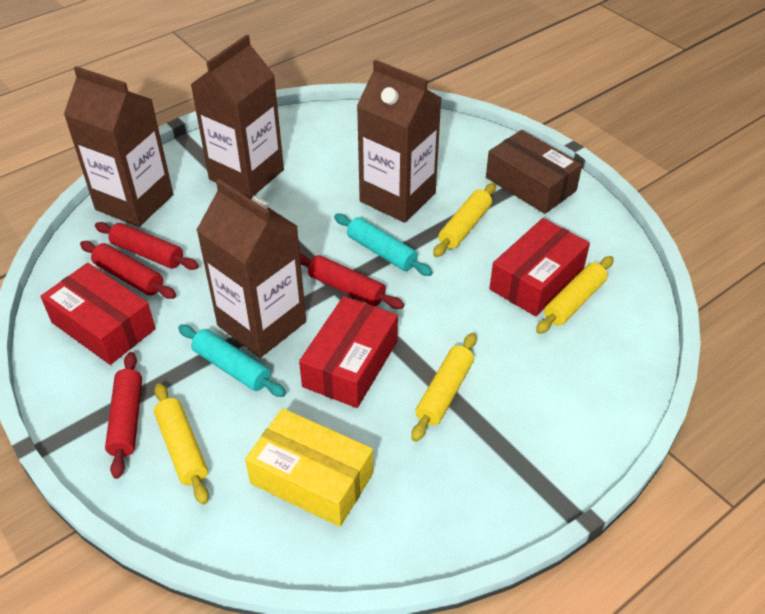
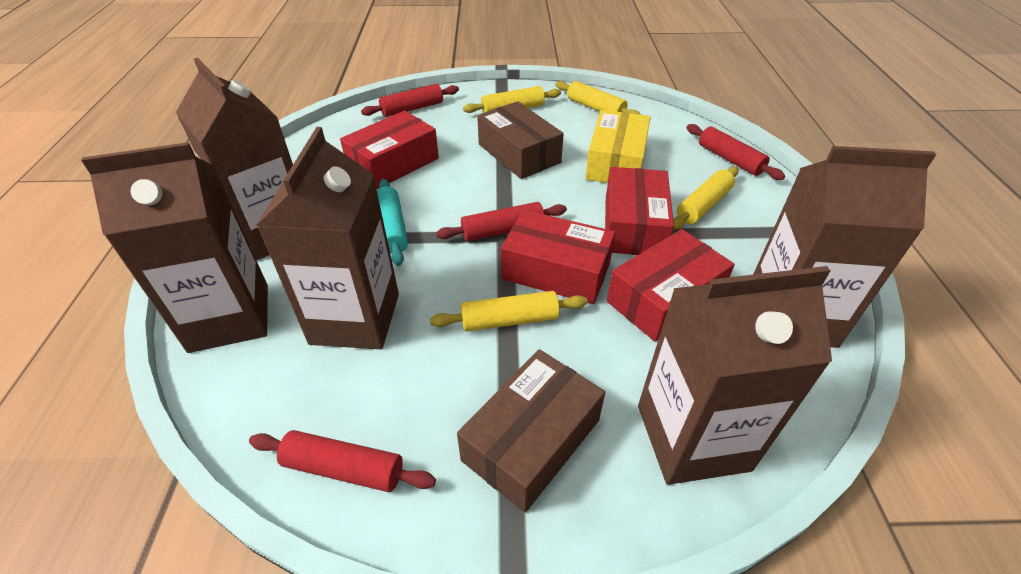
brown box: 1 -> 2
brown carton: 4 -> 5
red box: 3 -> 4
turquoise rolling pin: 2 -> 1

